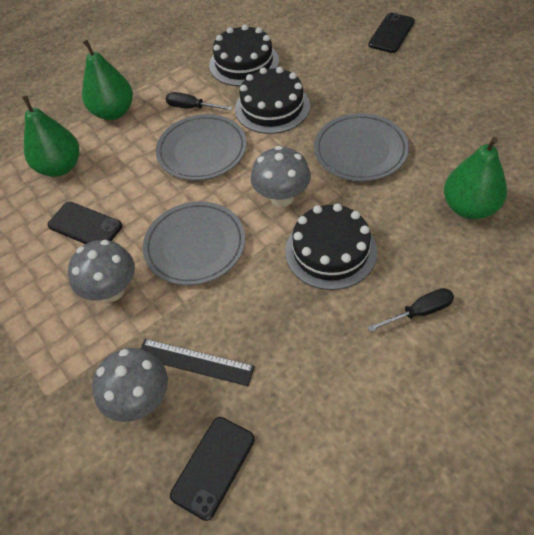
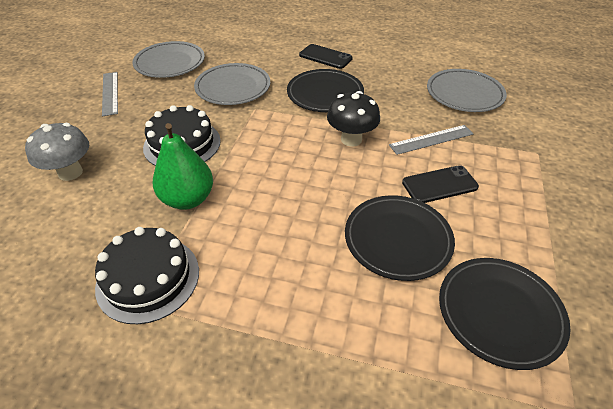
black cake: 3 -> 2
black mushroom: 0 -> 1
black phone: 3 -> 2
black plate: 0 -> 3
black ruler: 1 -> 0
black screwdriver: 2 -> 0
green pear: 3 -> 1
grey mushroom: 3 -> 1
grey ruler: 0 -> 2

